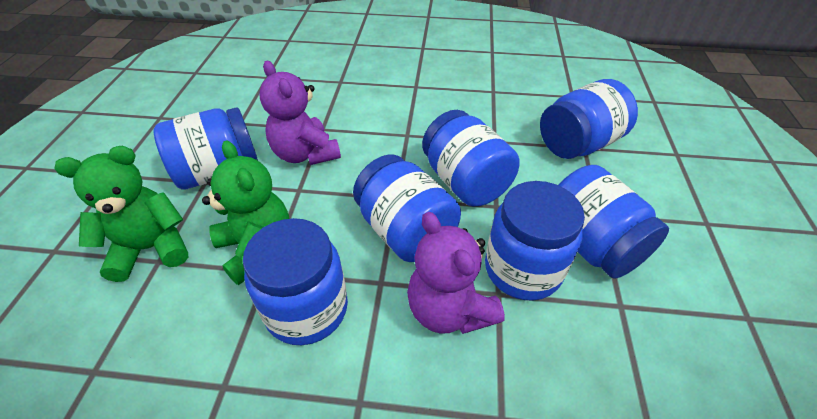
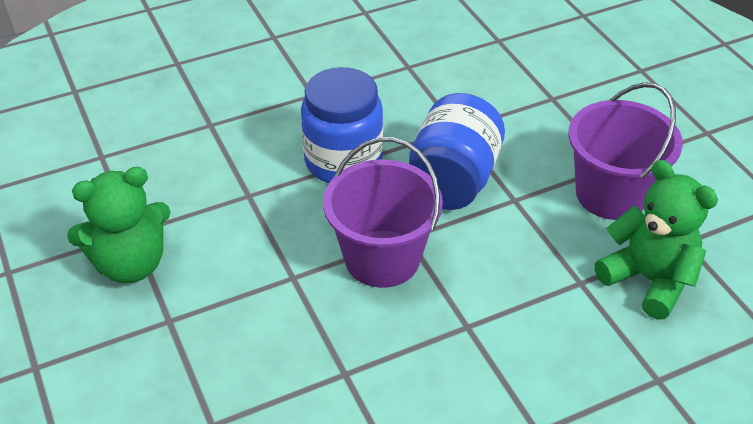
blue jar: 7 -> 2
purple bucket: 0 -> 2
purple teddy bear: 2 -> 0

